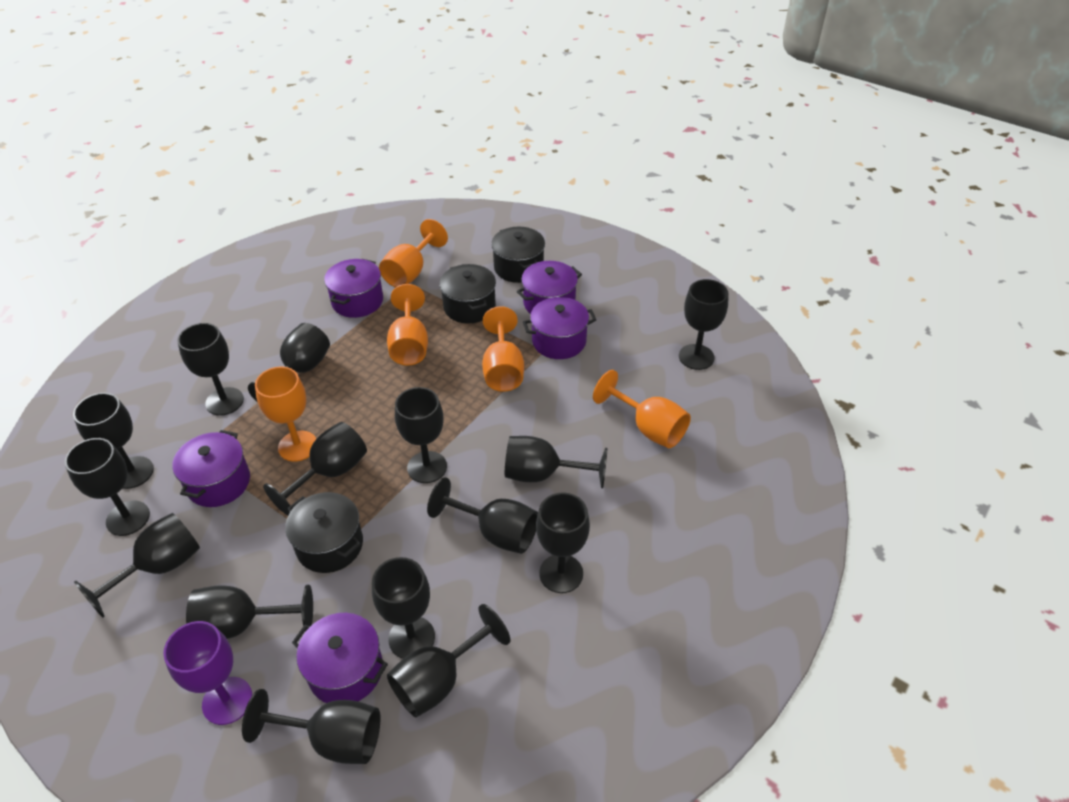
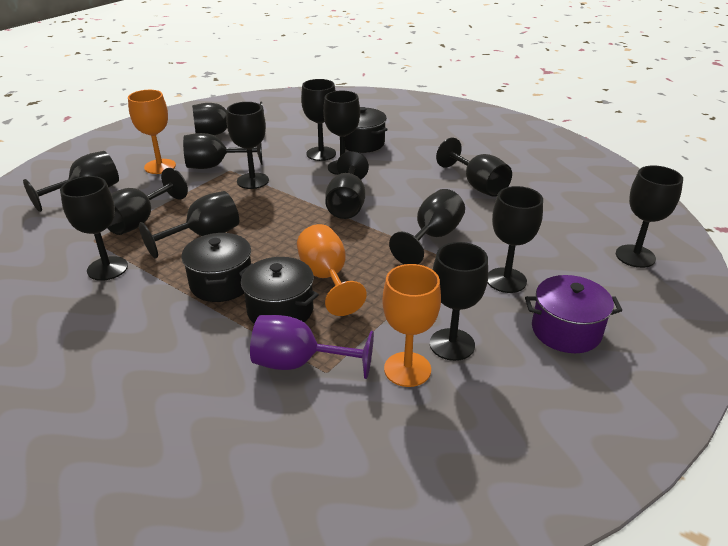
orange goblet: 5 -> 3
purple pot: 5 -> 1

